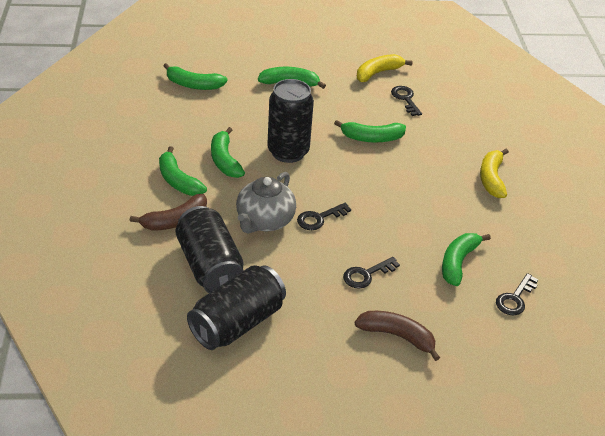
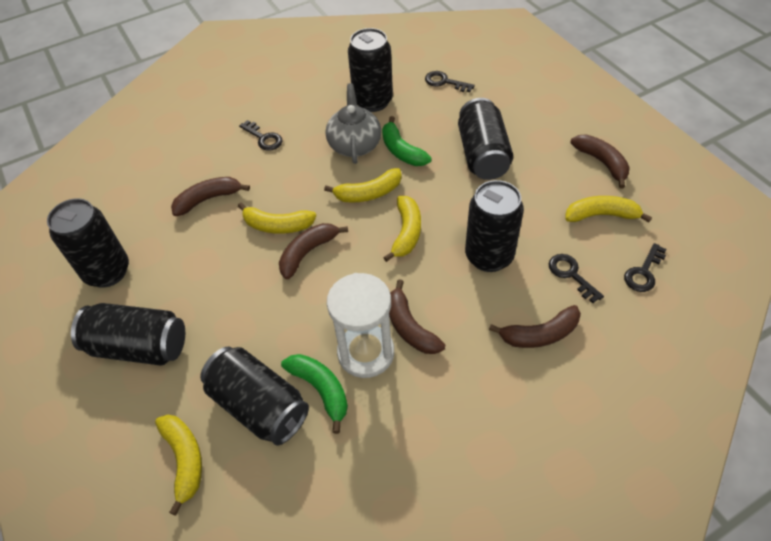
black can: 3 -> 6
brown banana: 2 -> 5
green banana: 6 -> 2
white hourglass: 0 -> 1
yellow banana: 2 -> 5

